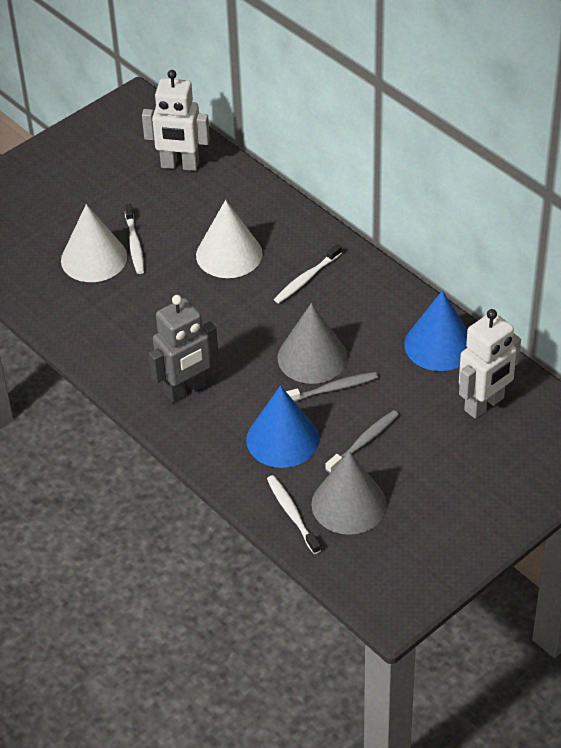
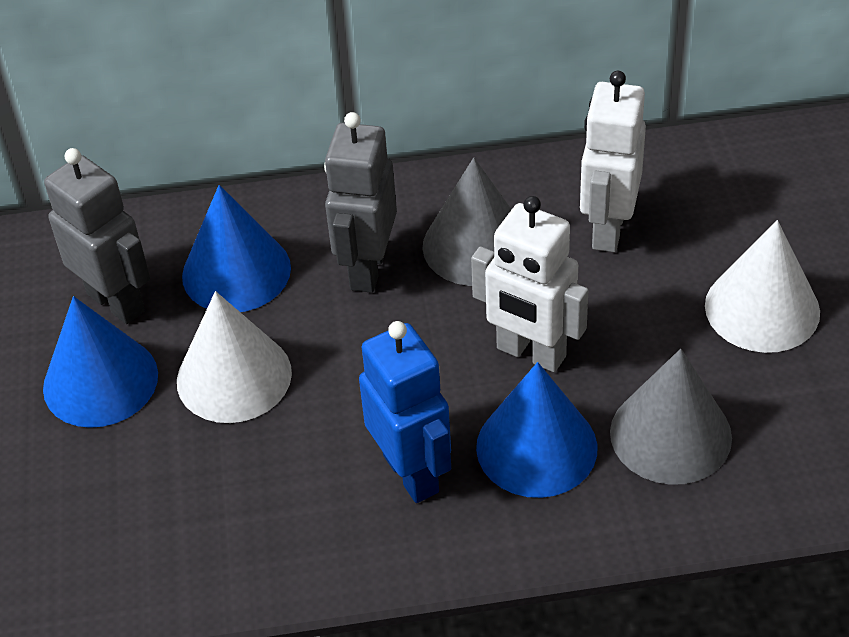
blue cone: 2 -> 3
blue robot: 0 -> 1
grey robot: 1 -> 2
grey toothbrush: 2 -> 0
white toothbrush: 3 -> 0

